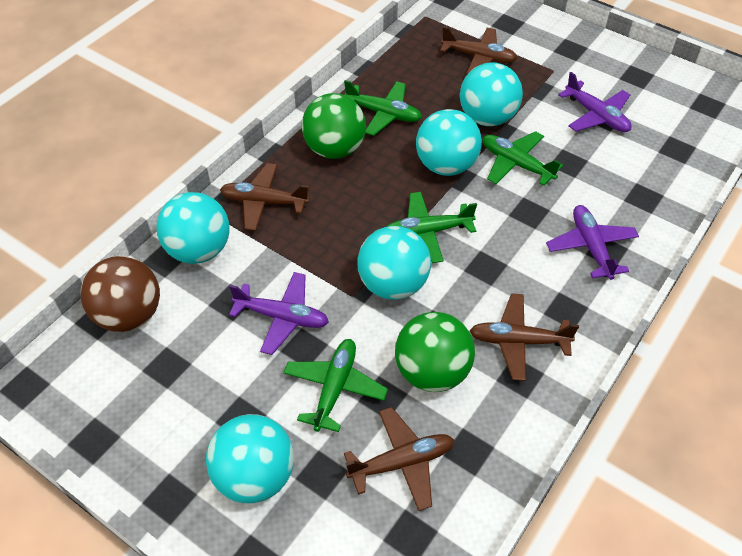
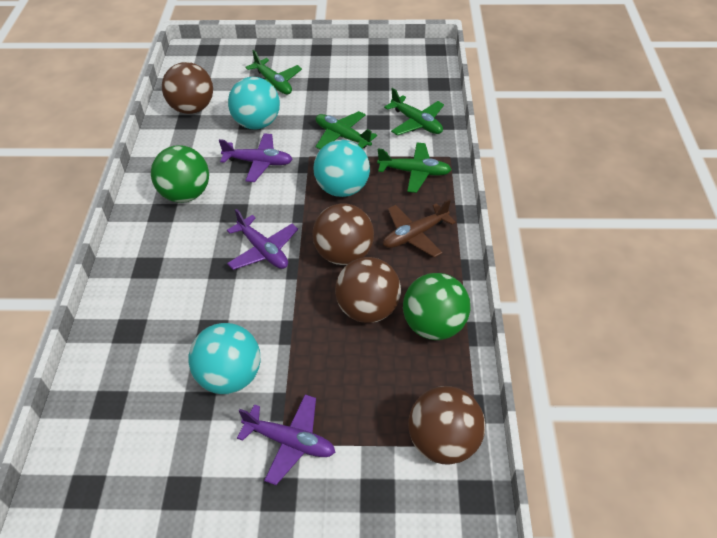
brown ball: 1 -> 4
brown plane: 4 -> 1
turquoise ball: 5 -> 3

